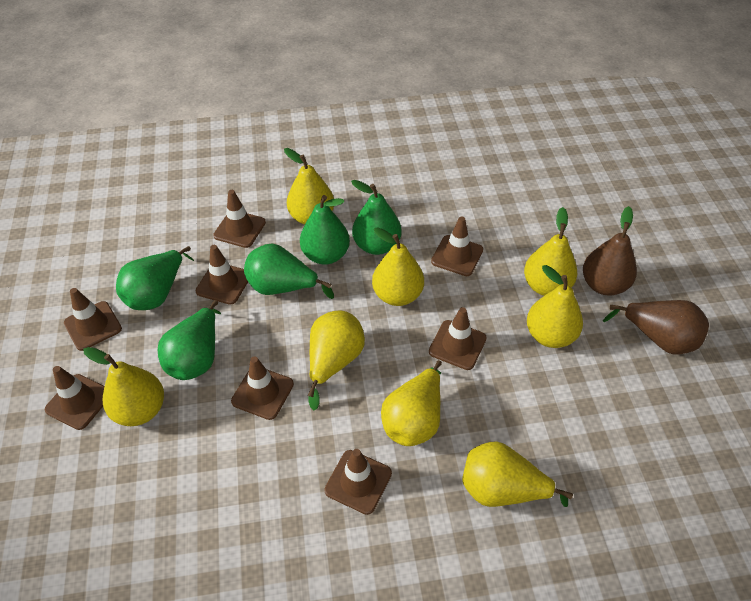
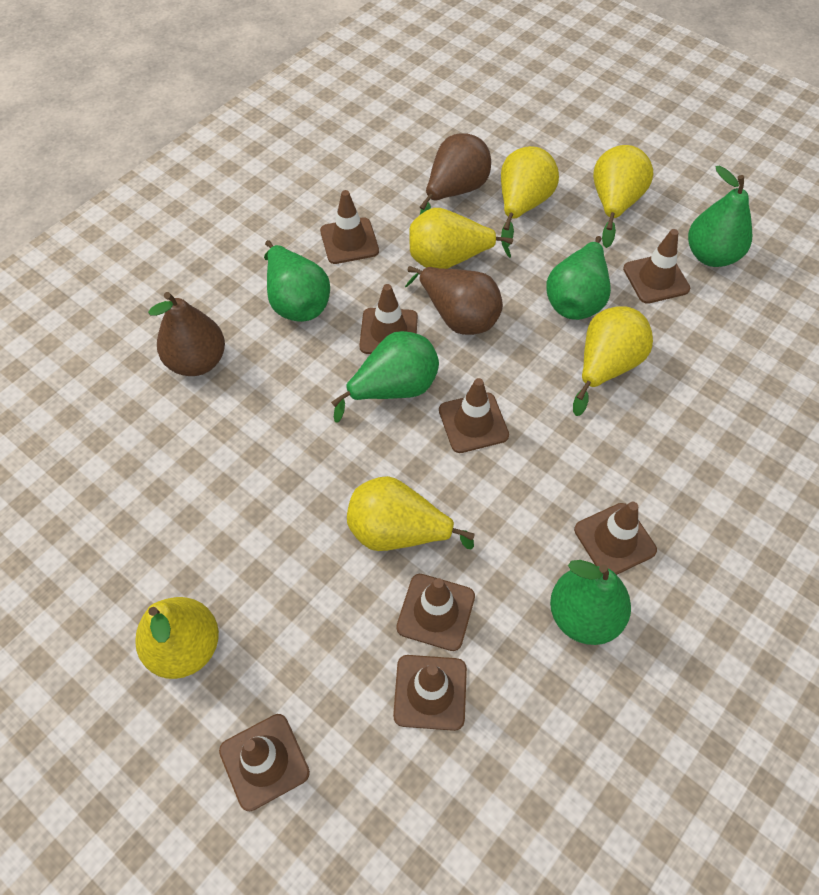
brown pear: 2 -> 3
yellow pear: 8 -> 6

